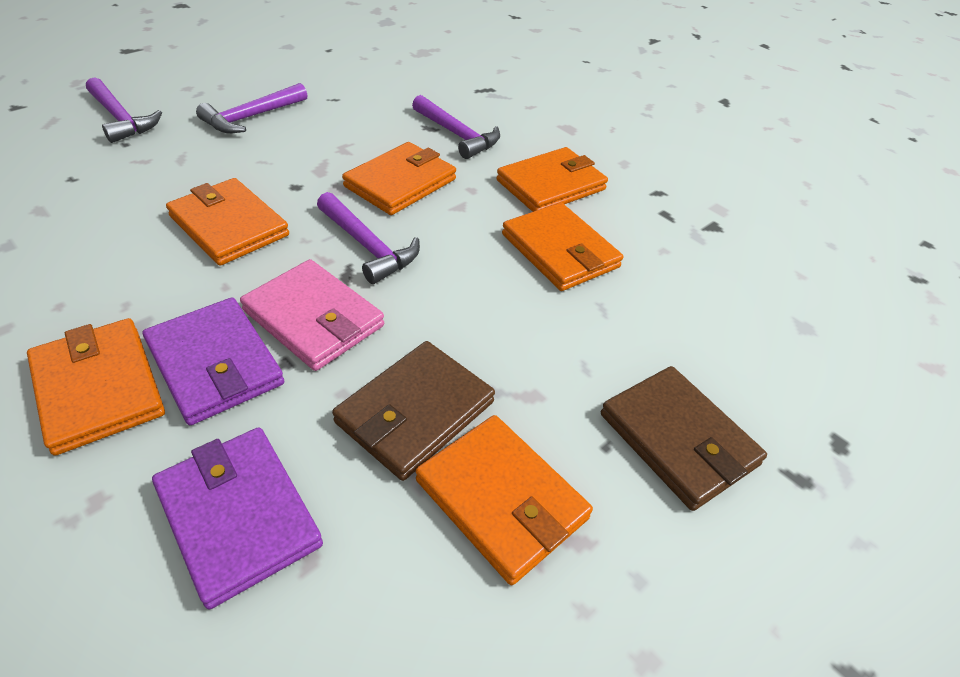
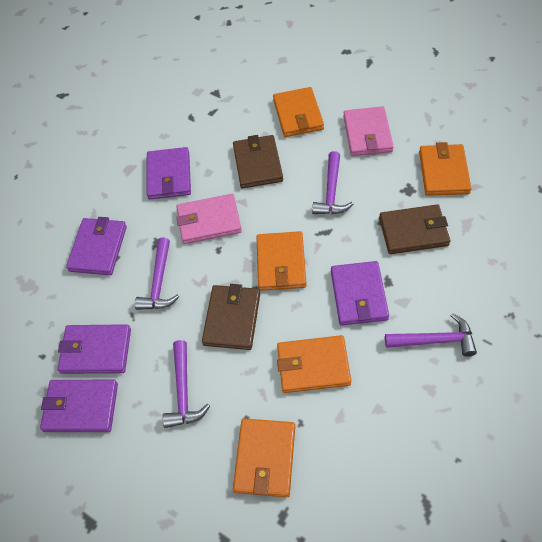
brown wallet: 2 -> 3
orange wallet: 6 -> 5
pink wallet: 1 -> 2
purple wallet: 2 -> 5

